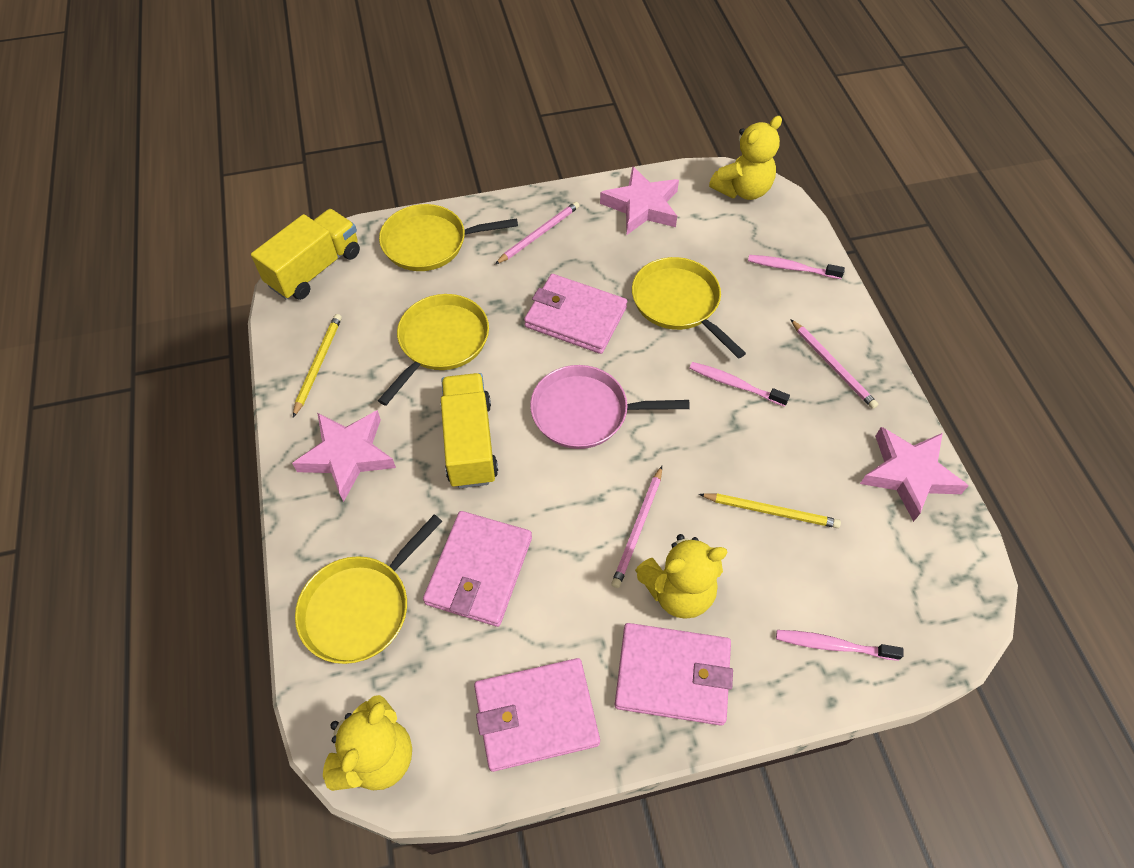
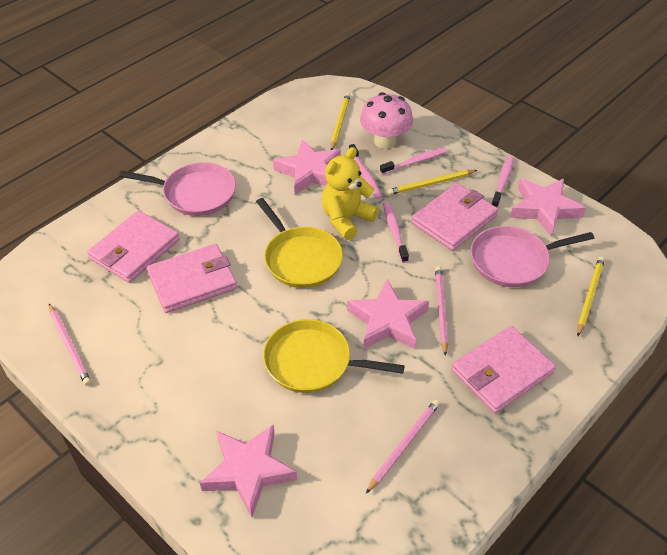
pink mushroom: 0 -> 1
pink pan: 1 -> 2
pink star: 3 -> 4
pink toothbrush: 3 -> 4
yellow pan: 4 -> 2
yellow pencil: 2 -> 3
yellow teddy bear: 3 -> 1
yellow truck: 2 -> 0

